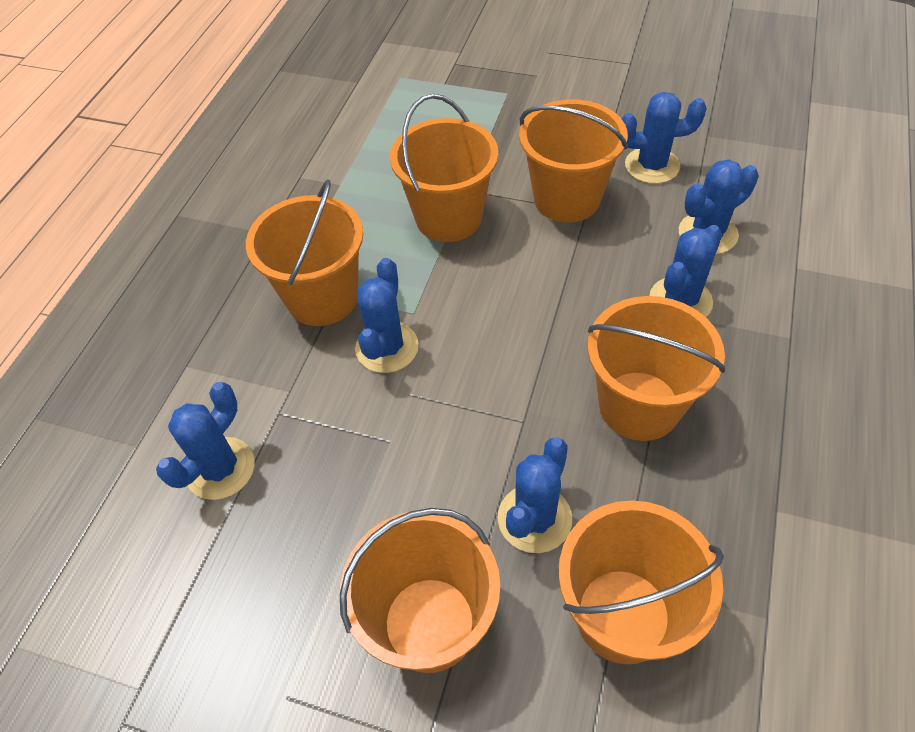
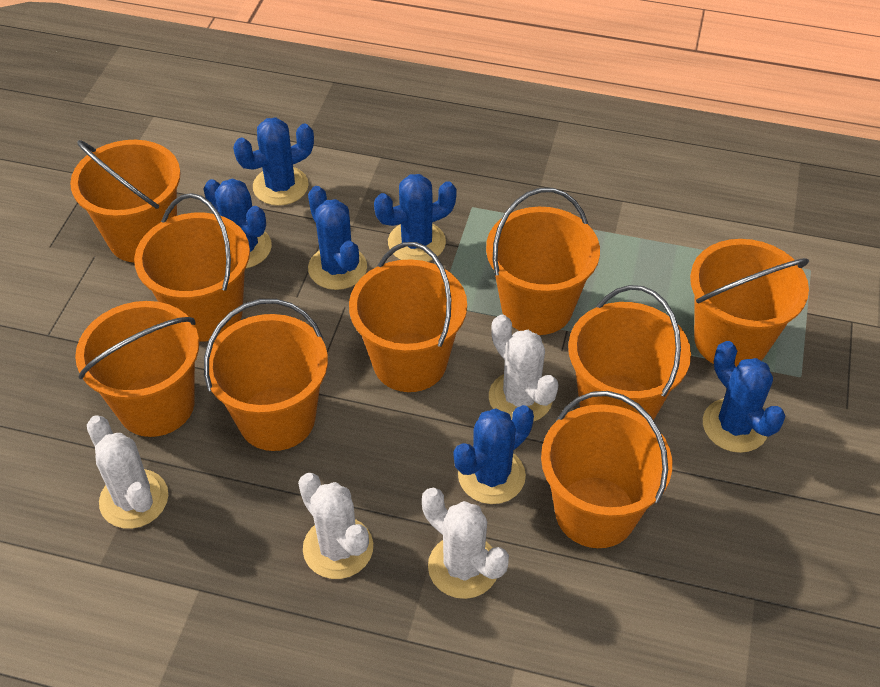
orange bucket: 6 -> 9
white cactus: 0 -> 4

